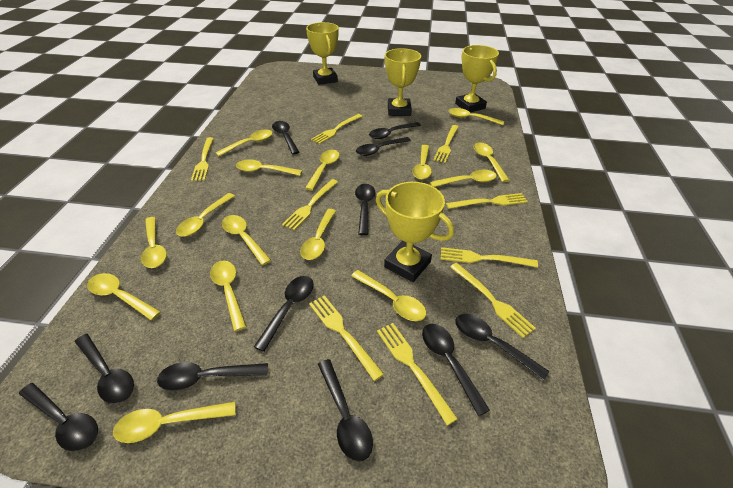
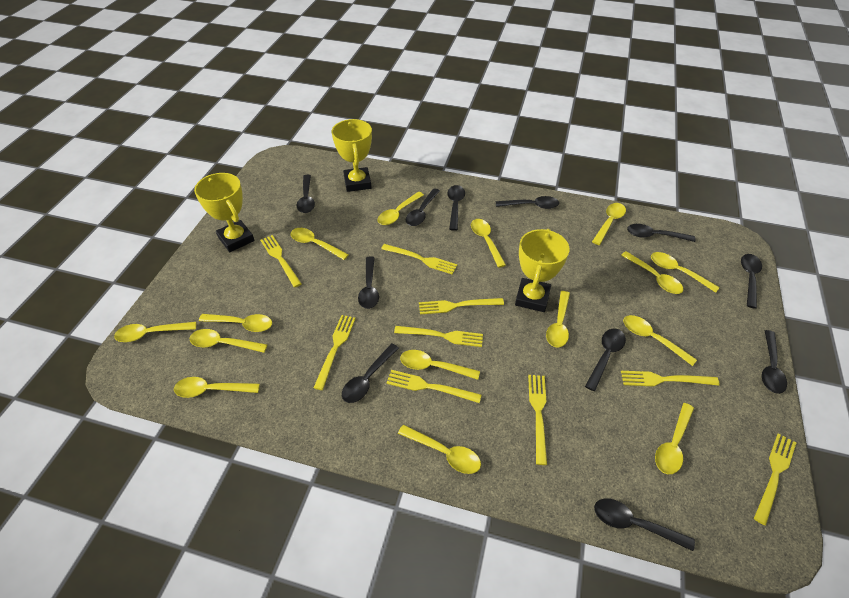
yellow trophy: 4 -> 3

